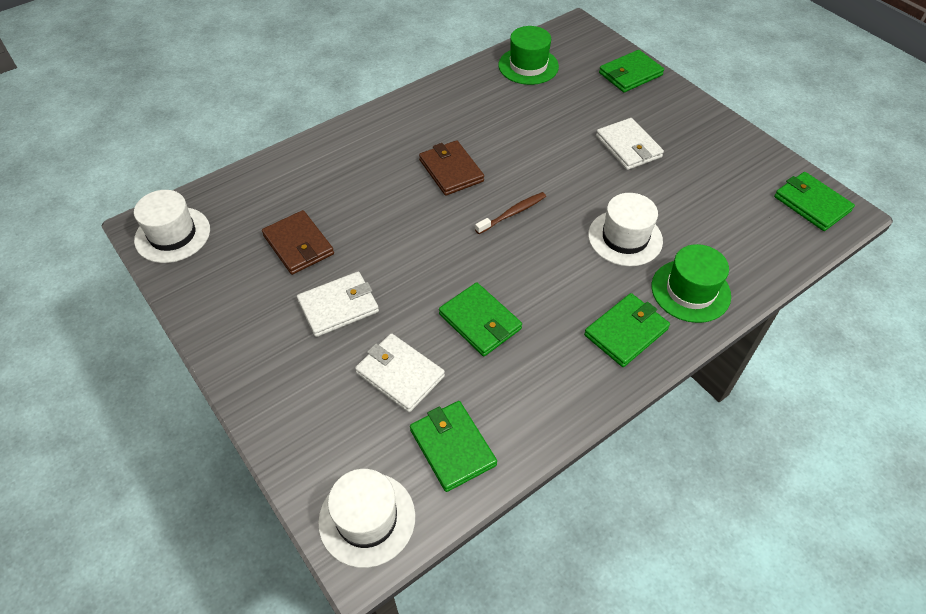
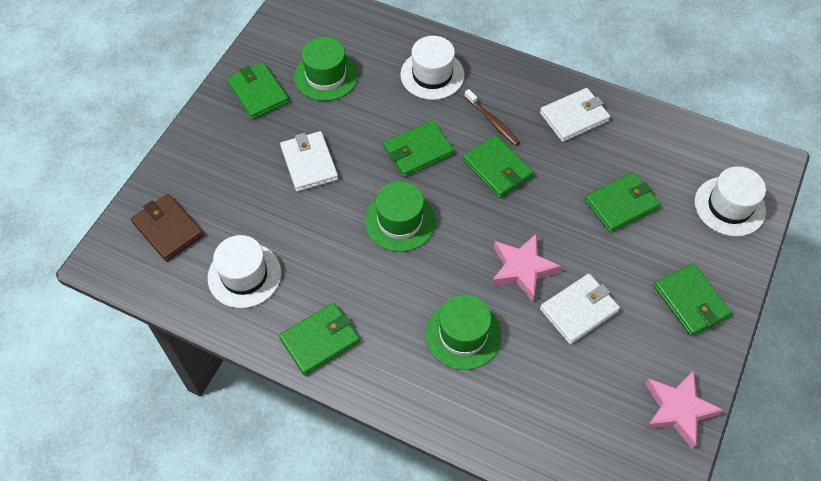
brown wallet: 2 -> 1
green hat: 2 -> 3
green wallet: 5 -> 6
pink star: 0 -> 2

